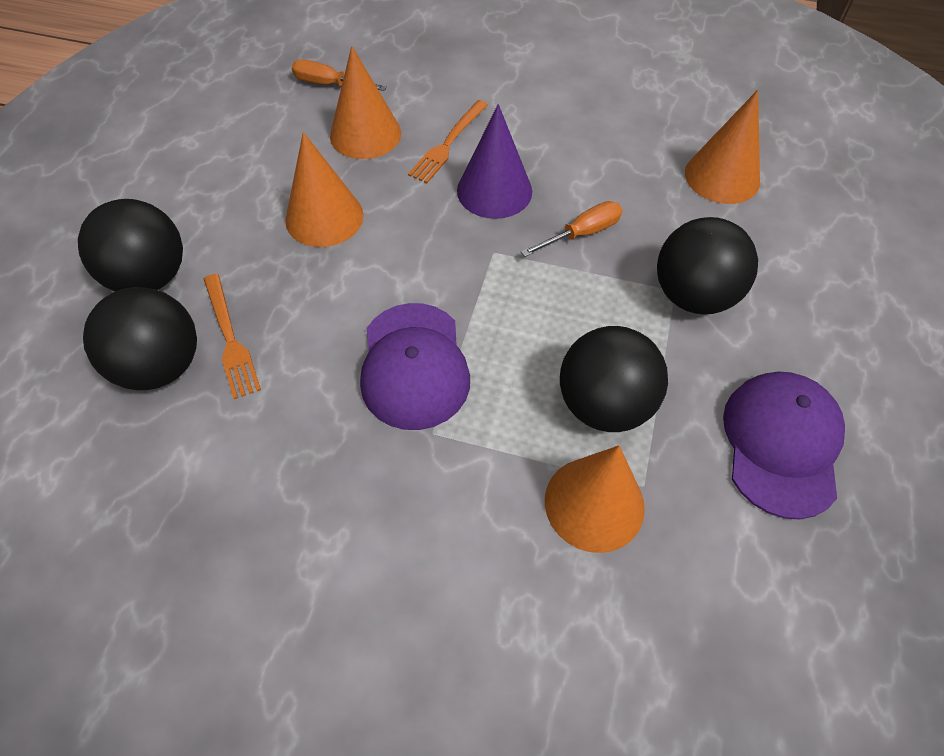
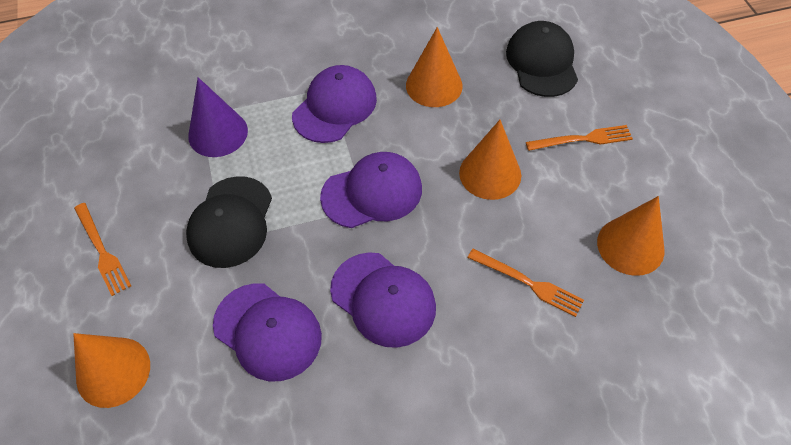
black ball: 4 -> 0
black cap: 0 -> 2
orange fork: 2 -> 3
orange screwdriver: 2 -> 0
purple cap: 2 -> 4

